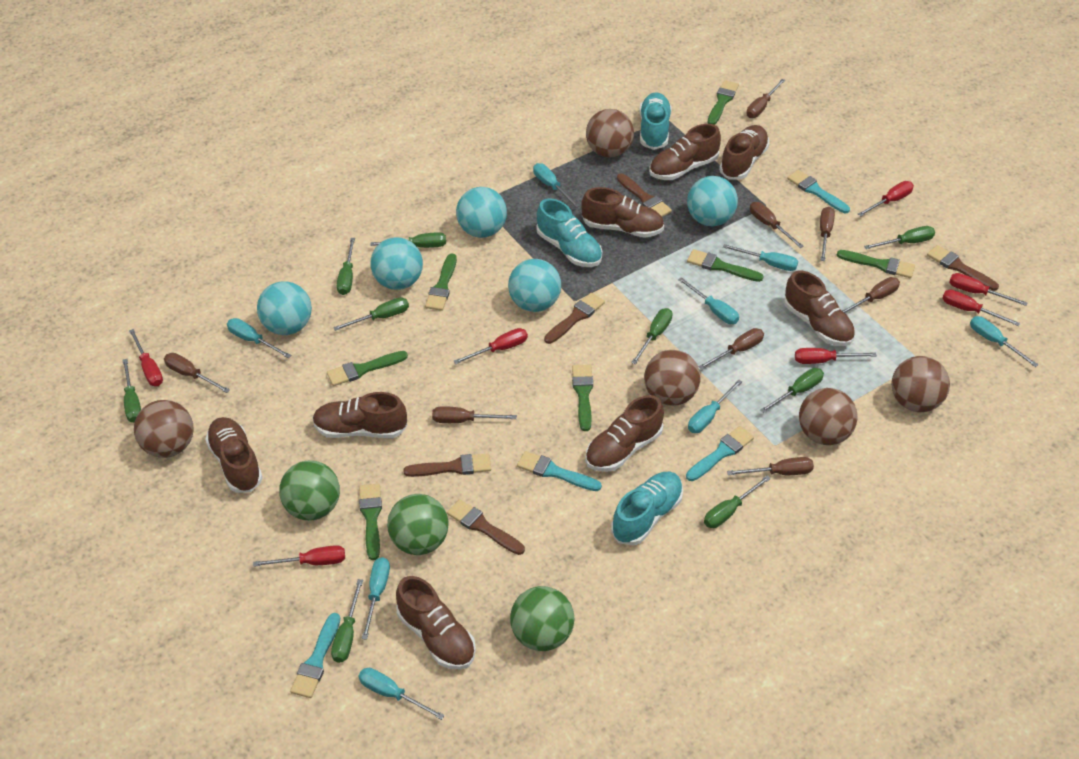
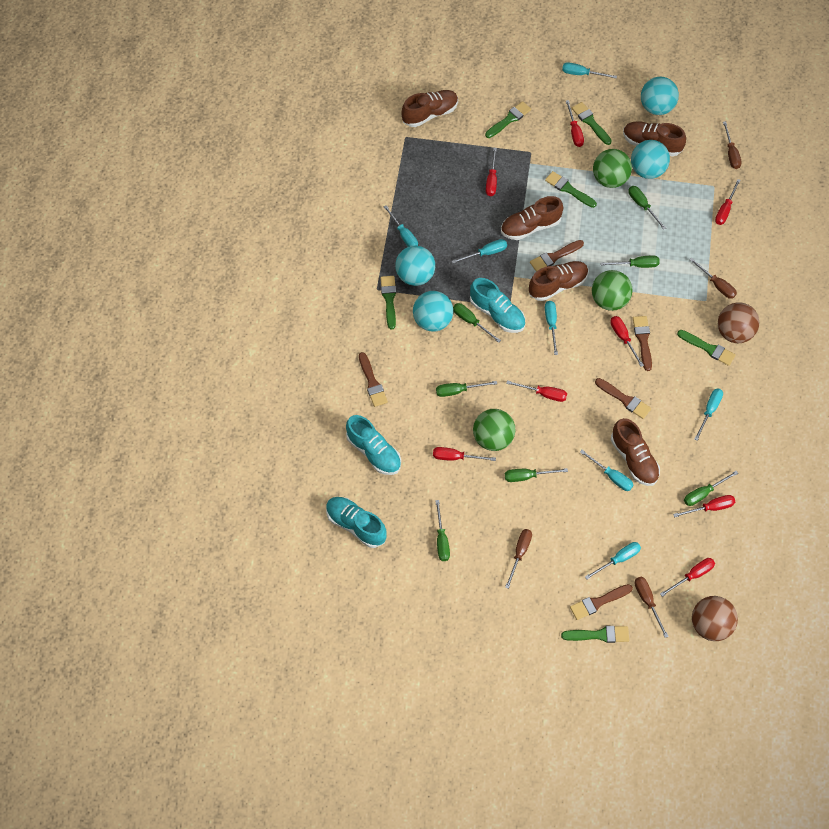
brown ball: 5 -> 2
brown screwdriver: 8 -> 4
brown shoe: 8 -> 5
green brush: 7 -> 6
green screwdriver: 9 -> 7
red screwdriver: 7 -> 8
turquoise ball: 5 -> 4
turquoise brush: 4 -> 0
turquoise screwdriver: 8 -> 7

